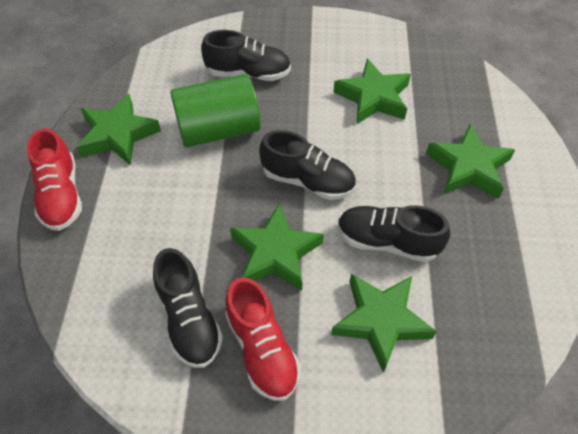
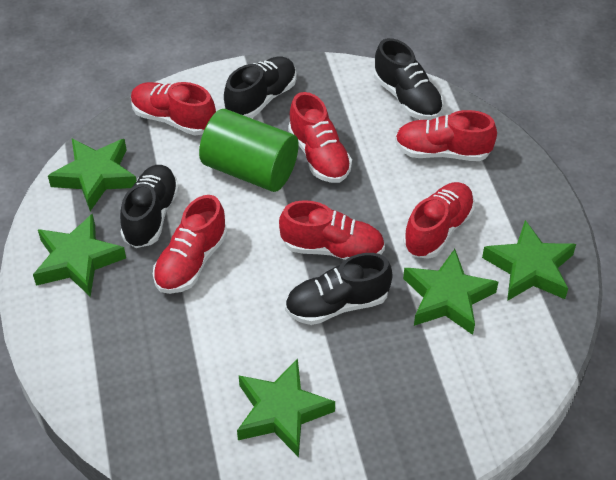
red shoe: 2 -> 6

